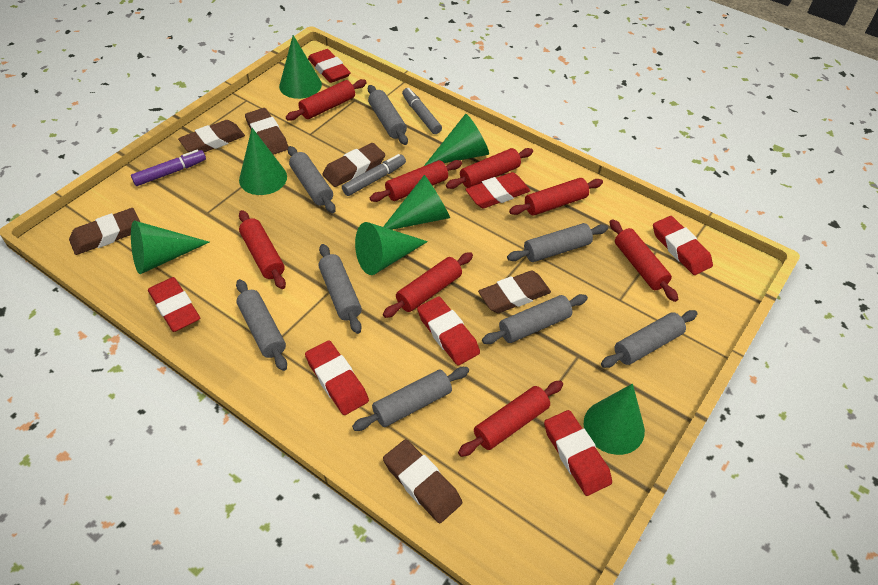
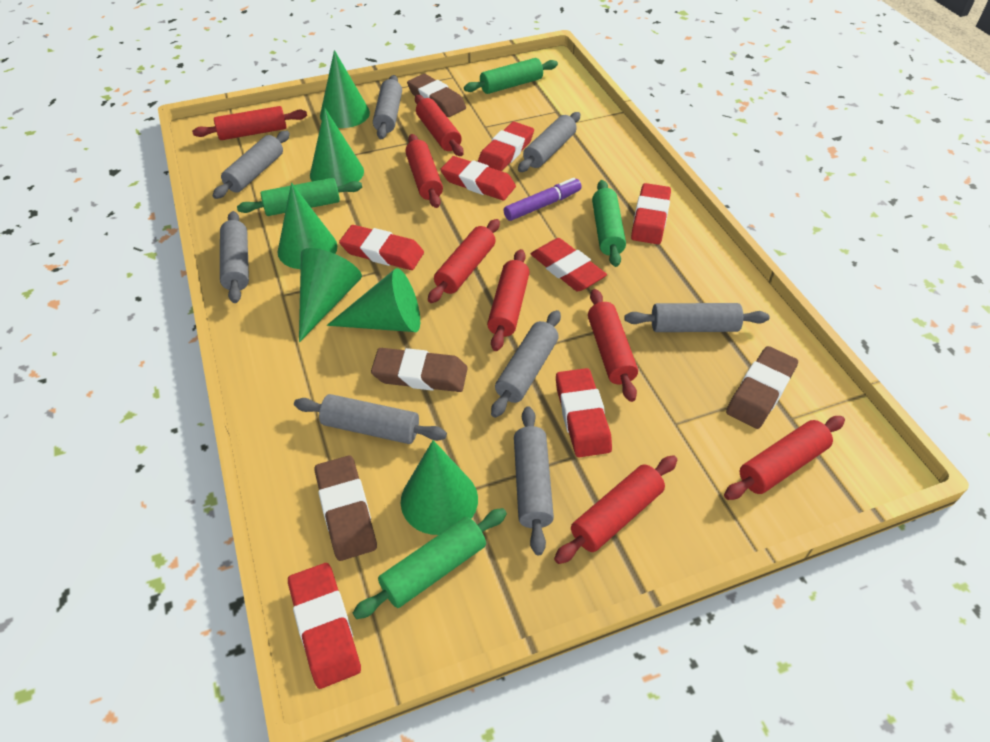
brown eraser: 6 -> 4
green cone: 7 -> 6
green rolling pin: 0 -> 4
grey marker: 2 -> 0

